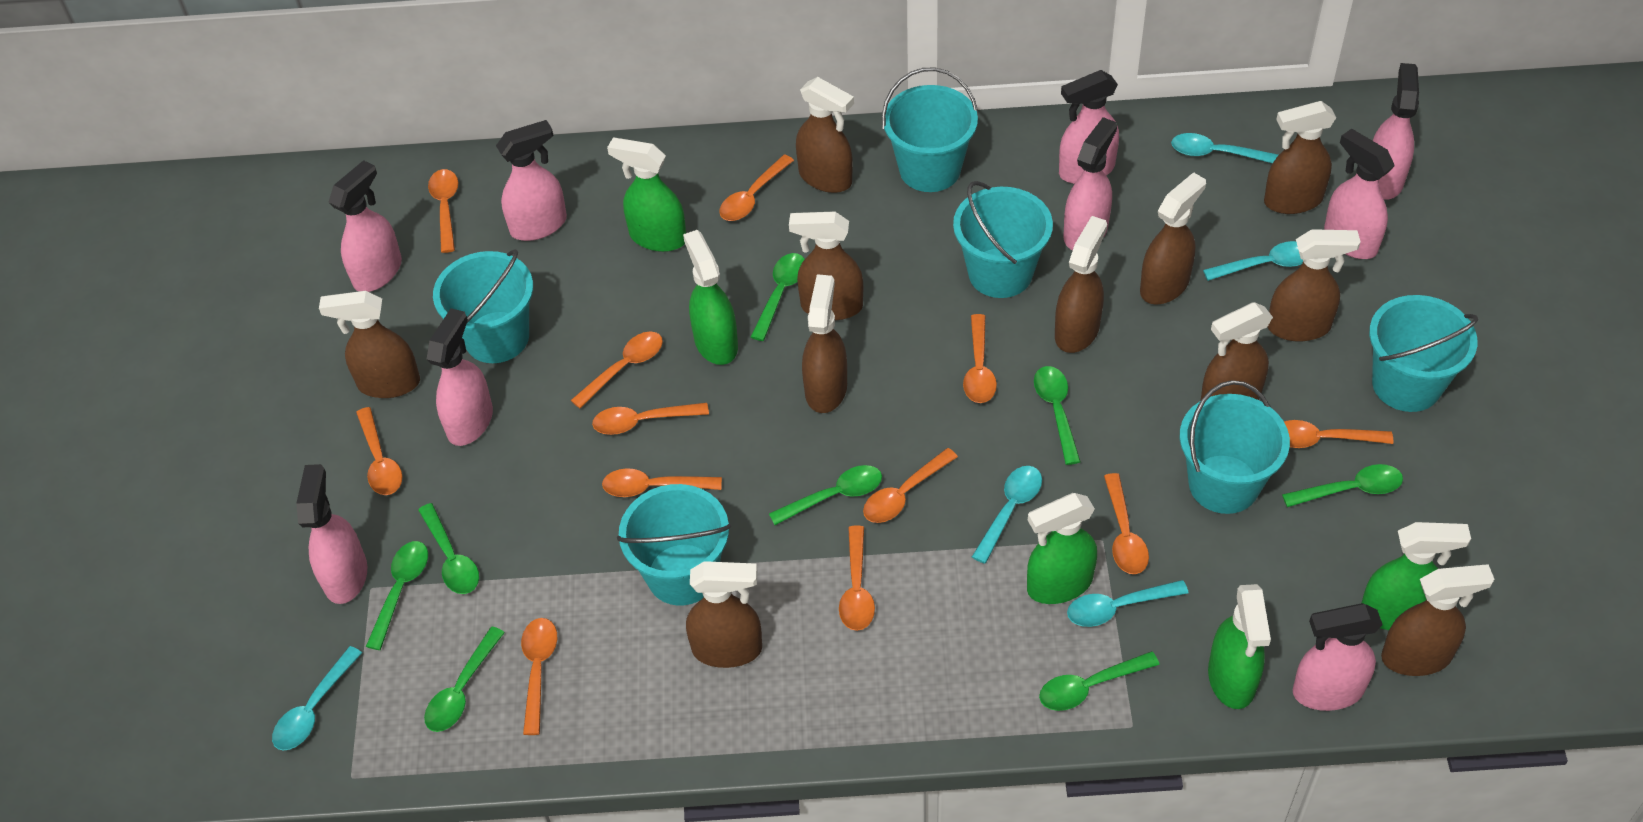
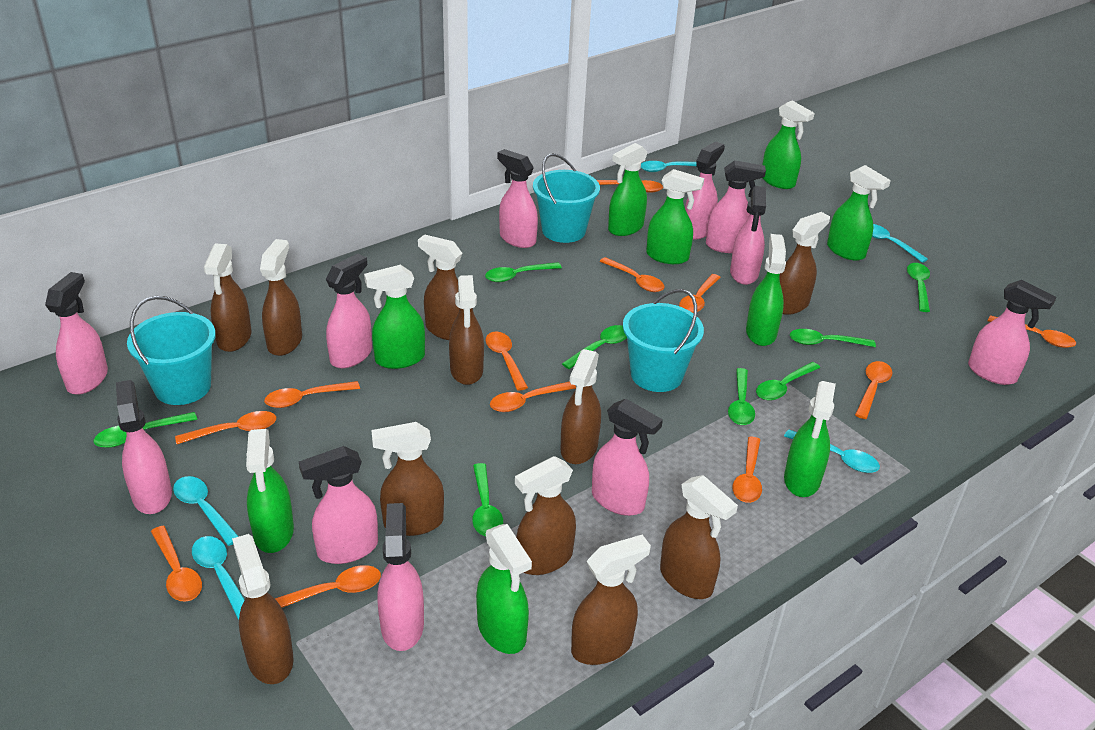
green spray bottle: 5 -> 9
pink spray bottle: 9 -> 11
turquoise bucket: 6 -> 3

